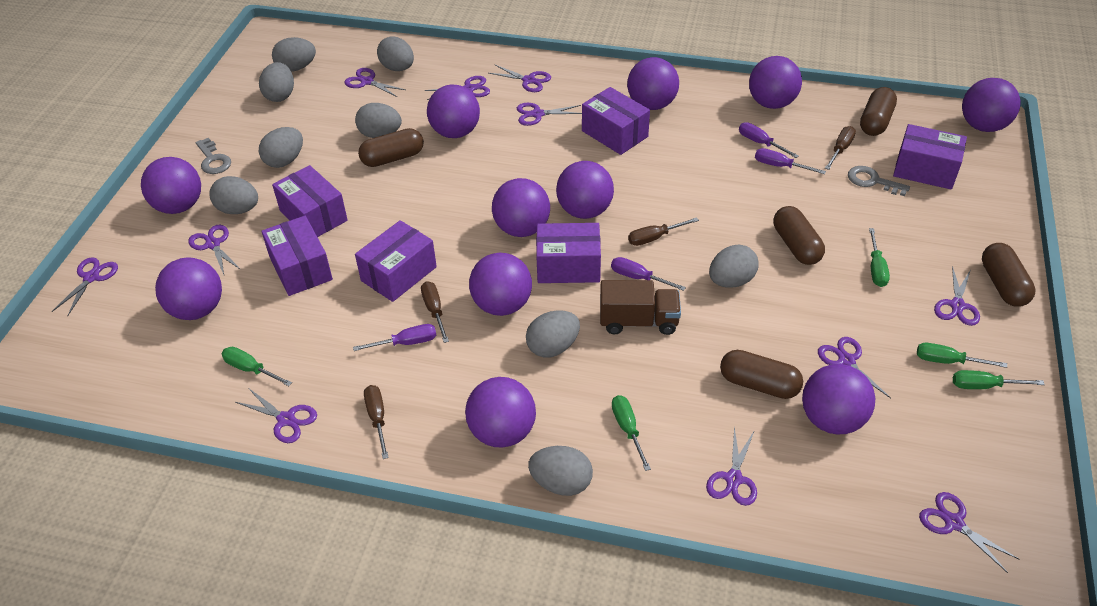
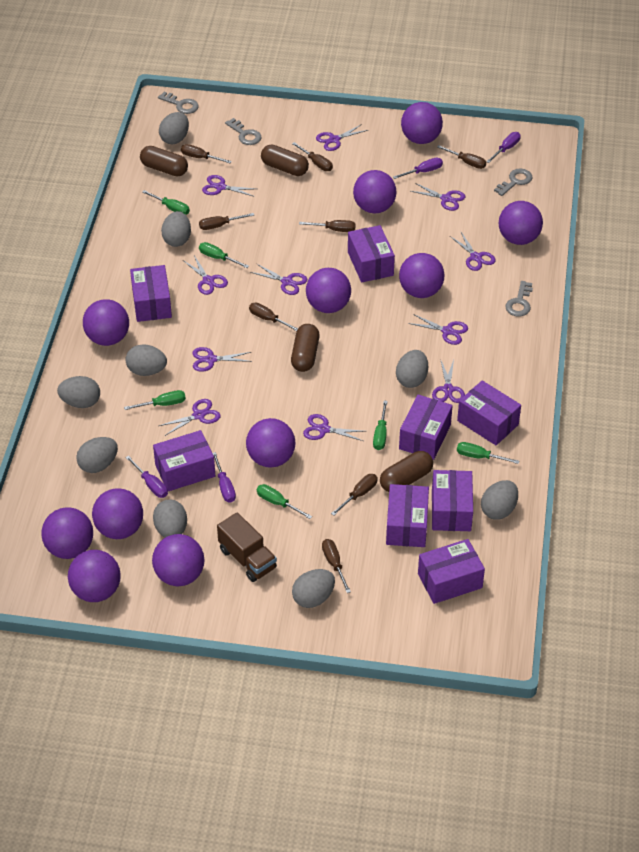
brown capsule: 5 -> 4
brown screwdriver: 4 -> 8
green screwdriver: 5 -> 6
grey key: 2 -> 4
purple box: 6 -> 8

